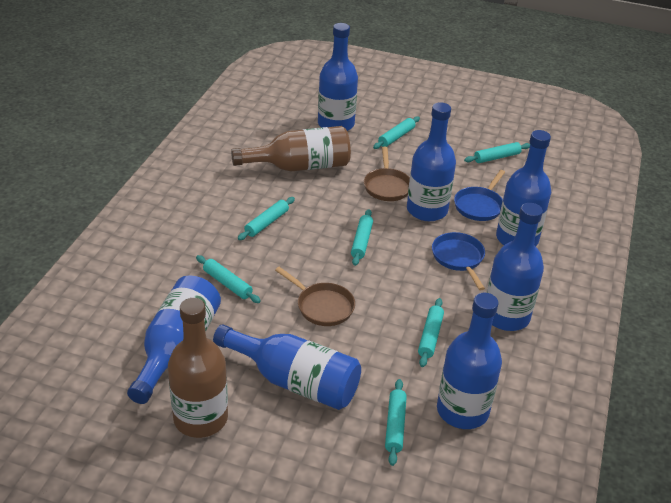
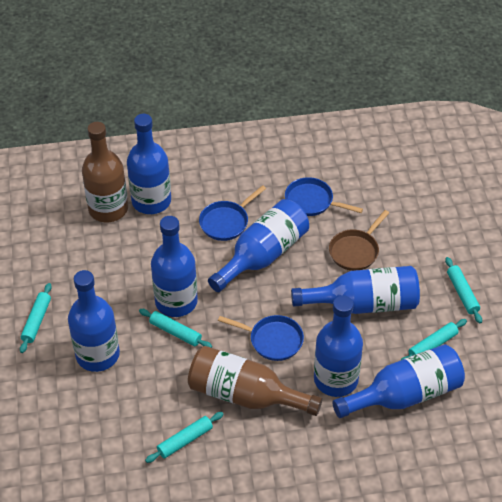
blue pan: 2 -> 3
brown pan: 2 -> 1
turquoise rolling pin: 7 -> 5

